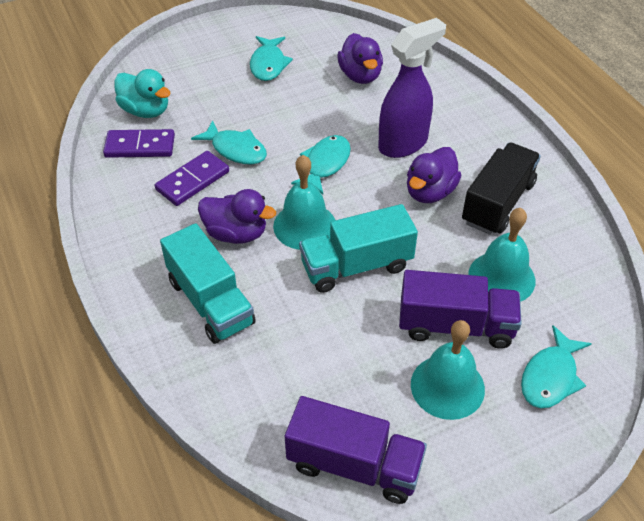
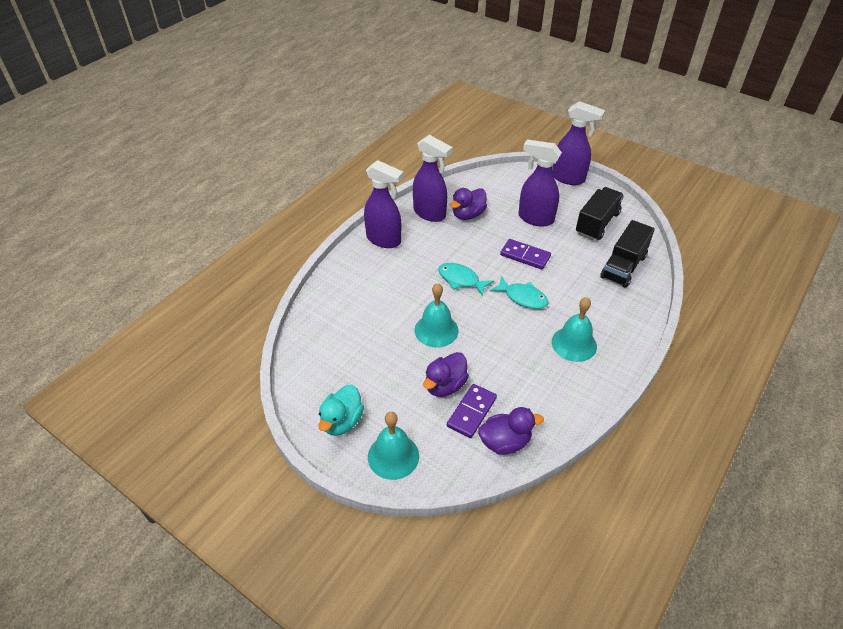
black truck: 1 -> 2
purple spray bottle: 1 -> 4
purple truck: 2 -> 0
turquoise fish: 4 -> 2
turquoise truck: 2 -> 0

